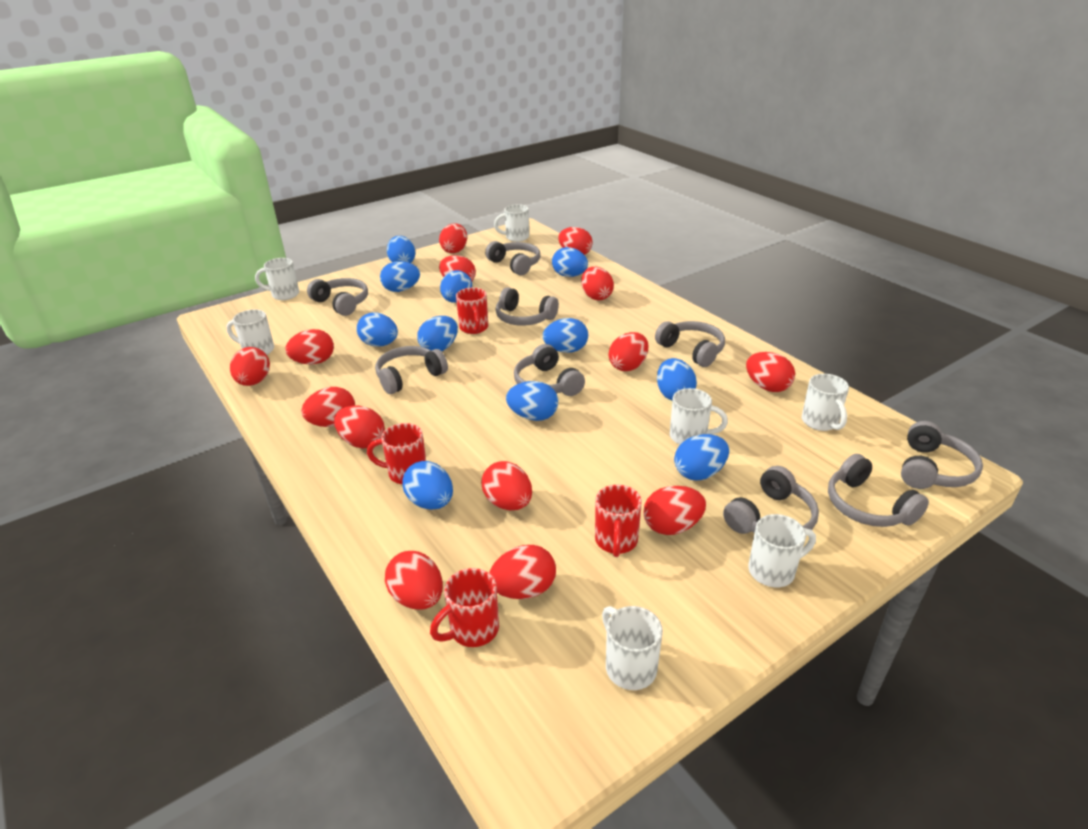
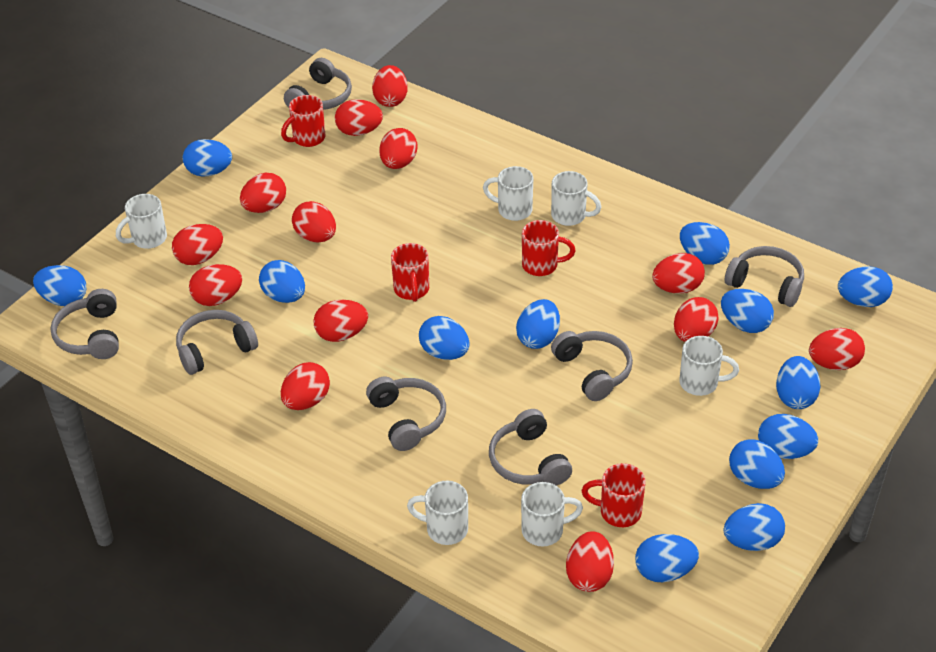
blue egg: 11 -> 13
grey headphones: 9 -> 7
red egg: 14 -> 13
white mug: 7 -> 6

